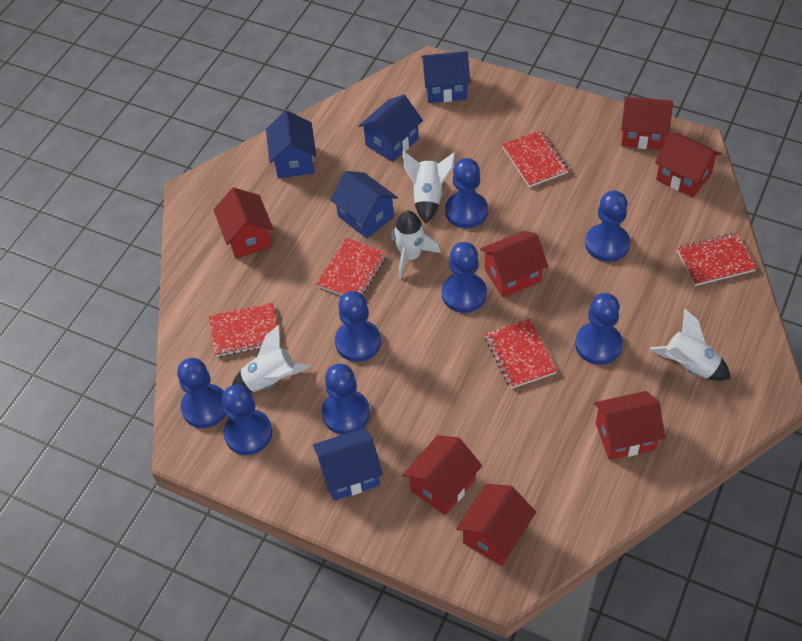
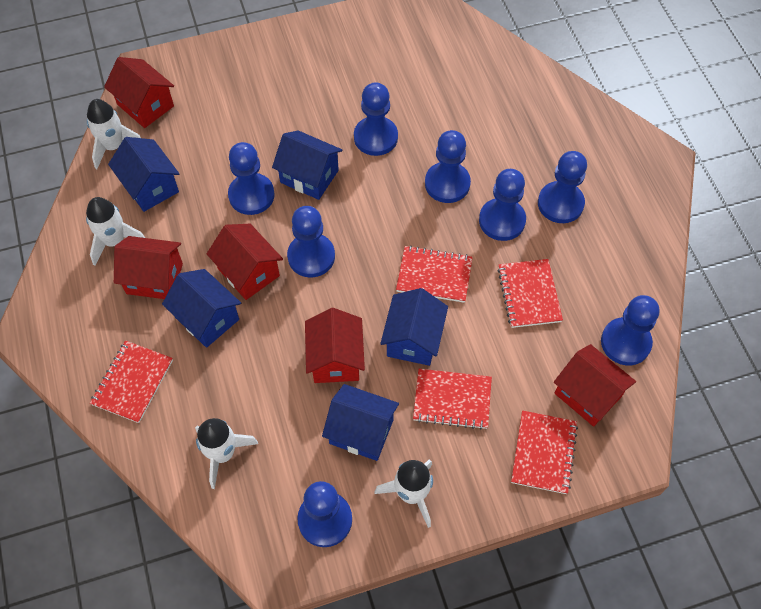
red house: 7 -> 5

